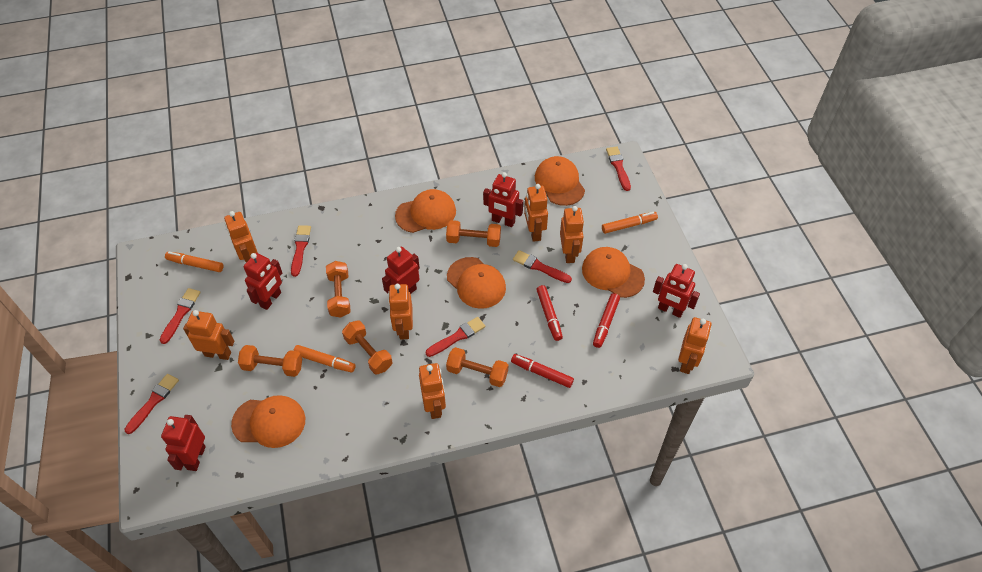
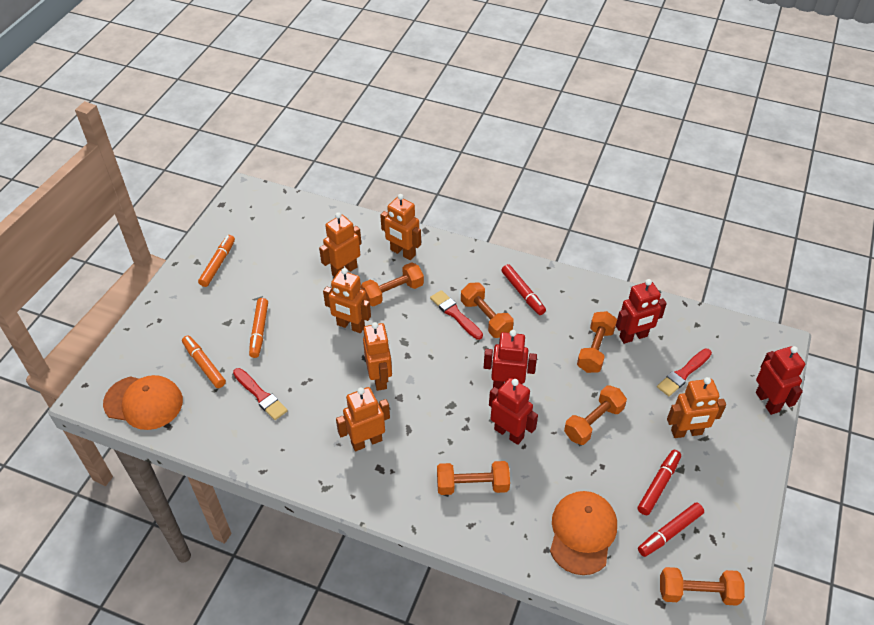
orange cap: 5 -> 2
orange dumbbell: 5 -> 6
orange robot: 7 -> 6
red brush: 6 -> 3
red robot: 5 -> 4

